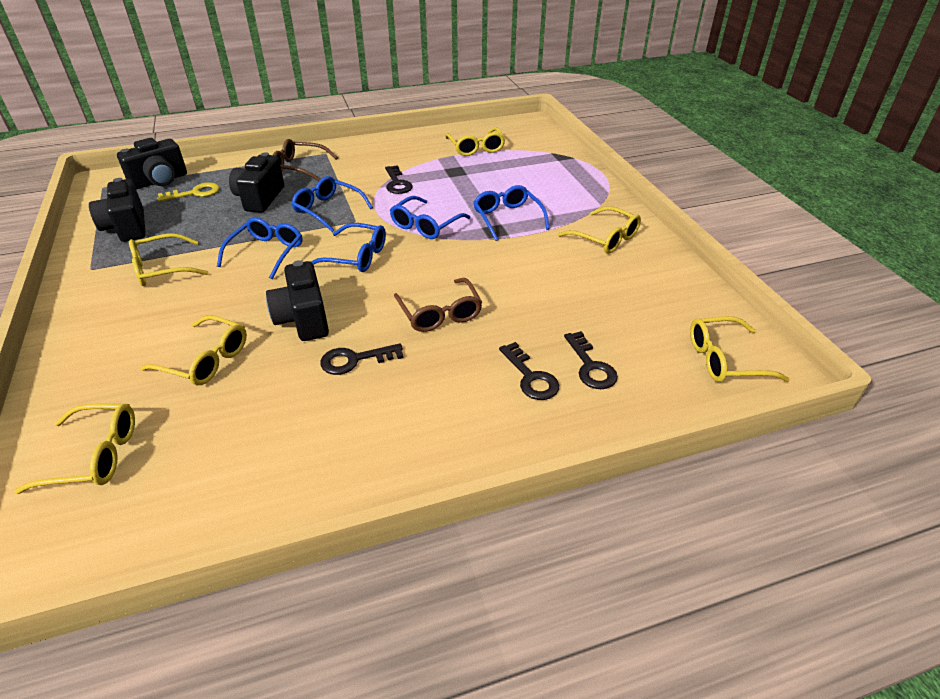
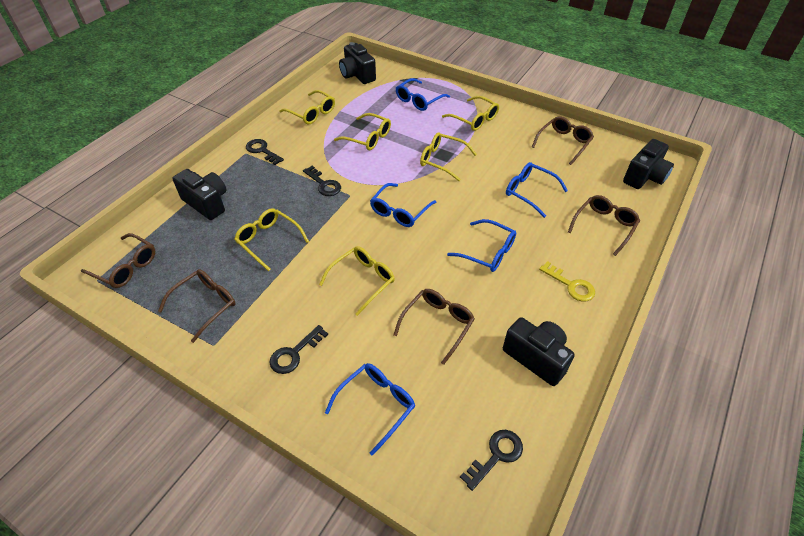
brown glasses: 2 -> 5

